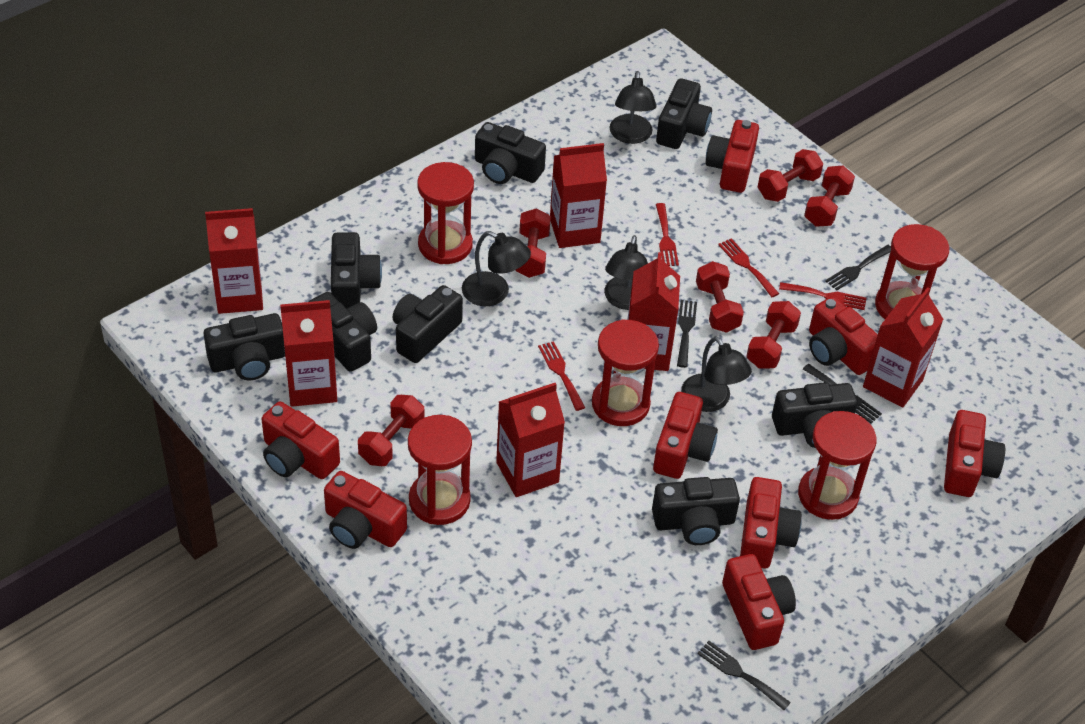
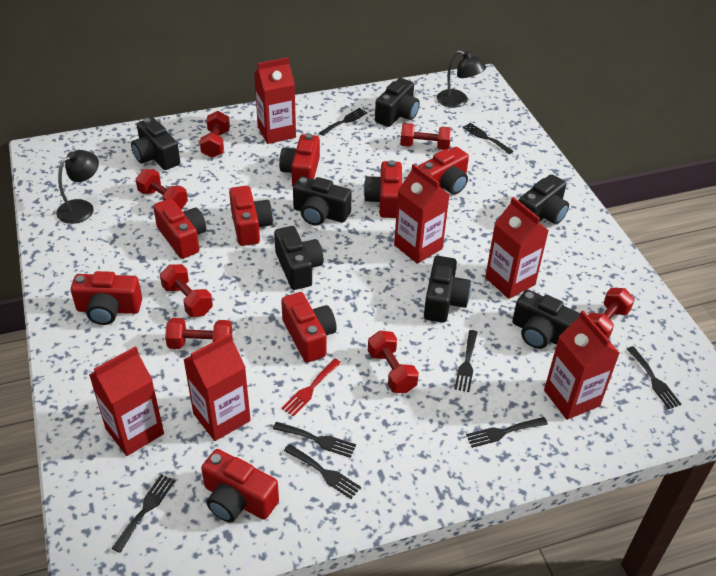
black camera: 8 -> 7
black fork: 4 -> 8
black lamp: 4 -> 2
red dumbbell: 6 -> 7
red fork: 4 -> 1
red hourglass: 5 -> 0

